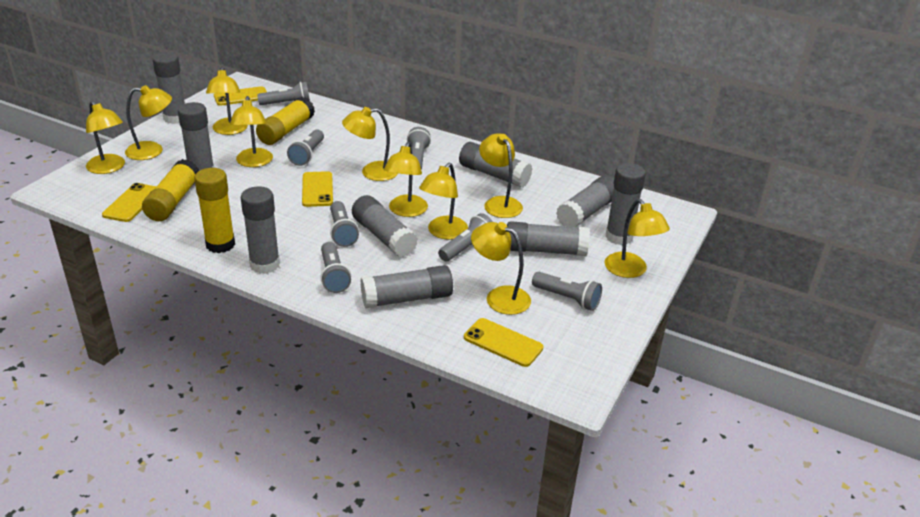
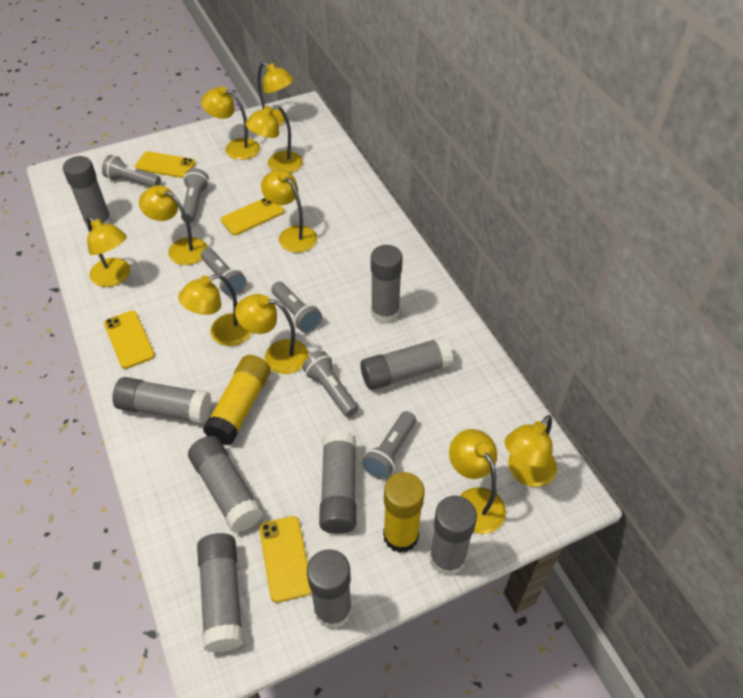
grey flashlight: 7 -> 6
yellow glue stick: 3 -> 2

